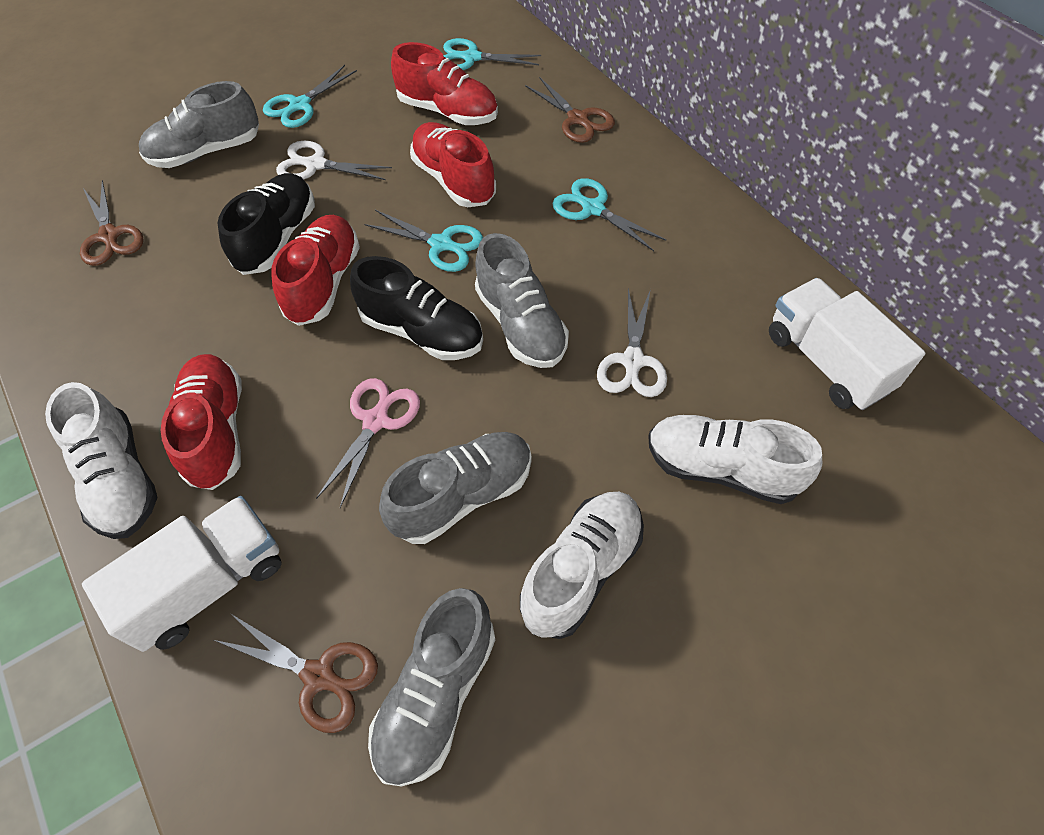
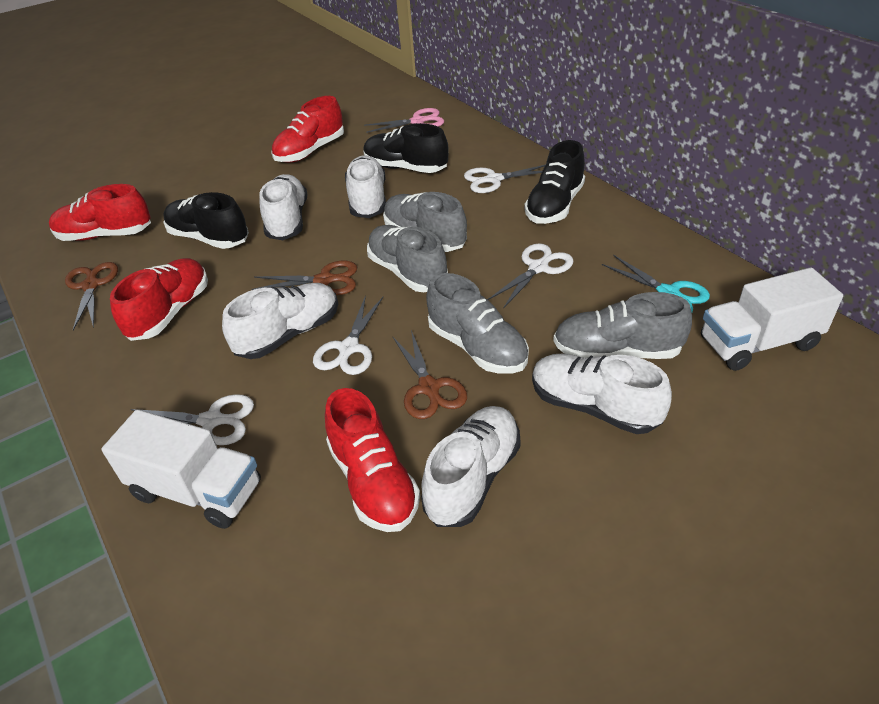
black shoe: 2 -> 3
turquoise scissors: 4 -> 1
white scissors: 2 -> 4
white shoe: 3 -> 5

